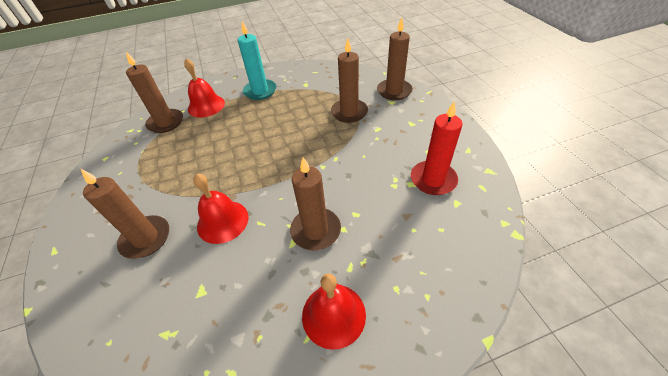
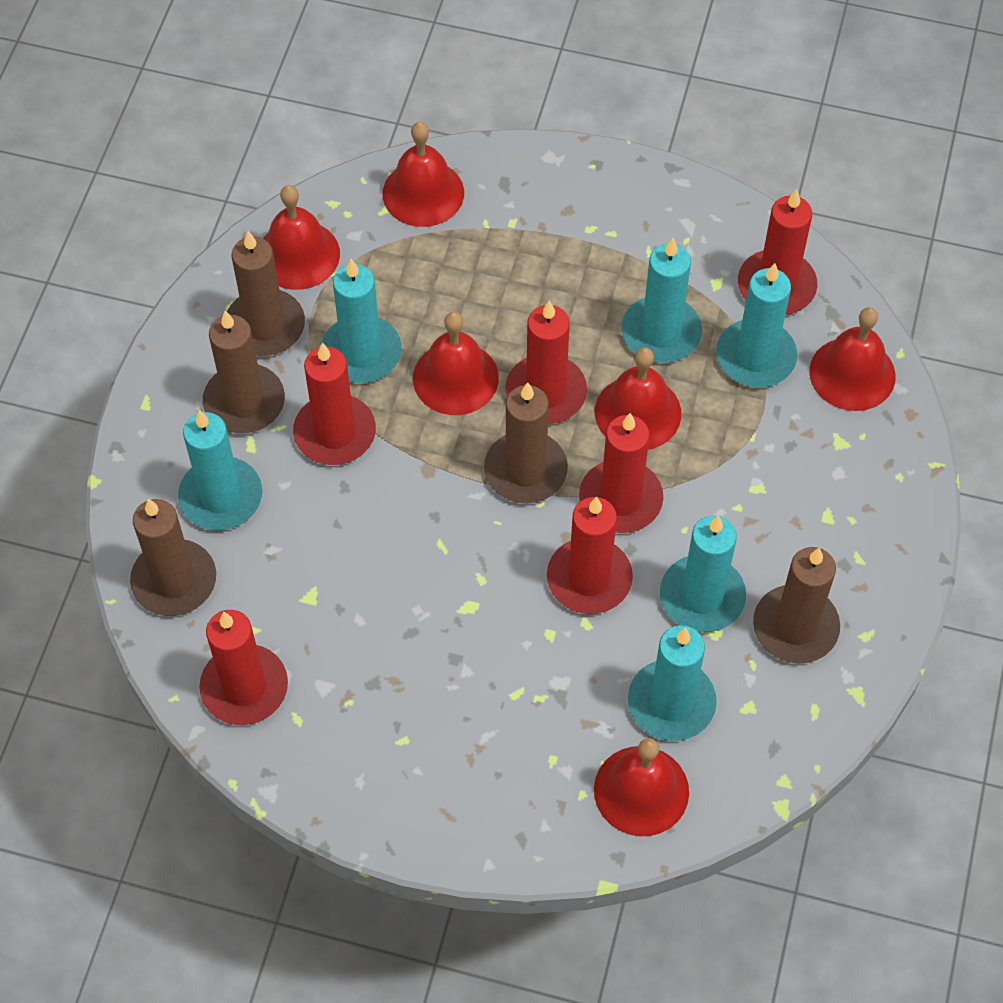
red bell: 3 -> 6
red candle: 1 -> 6
turquoise candle: 1 -> 6

